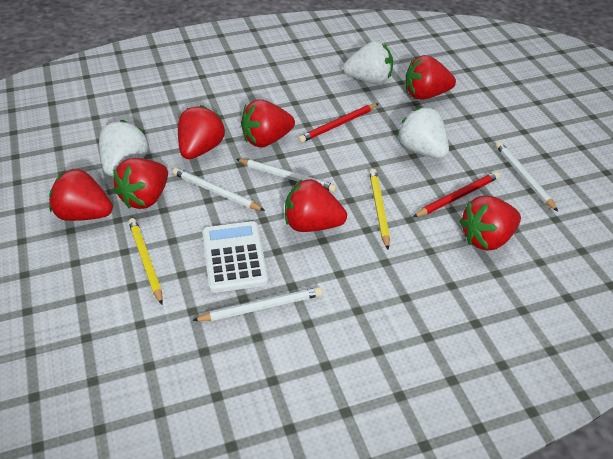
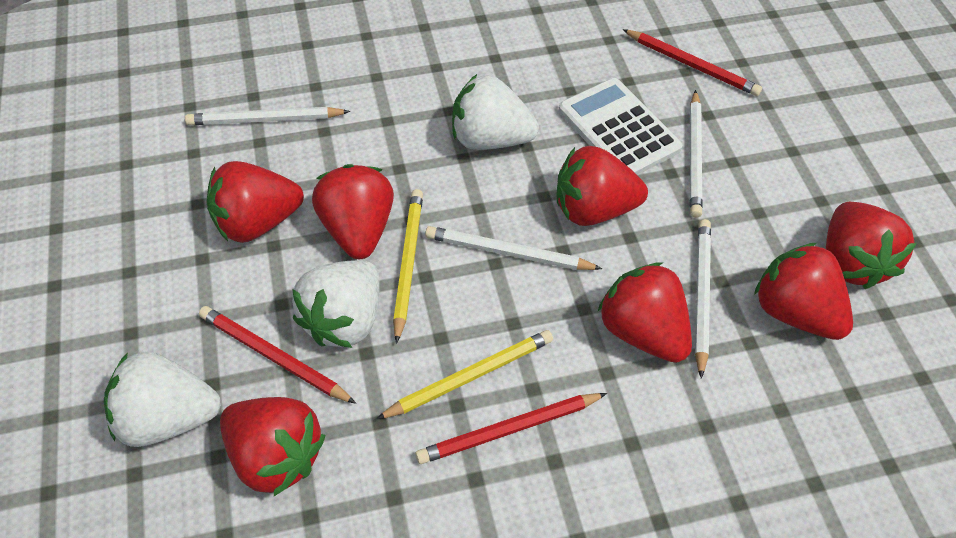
red pencil: 2 -> 3

